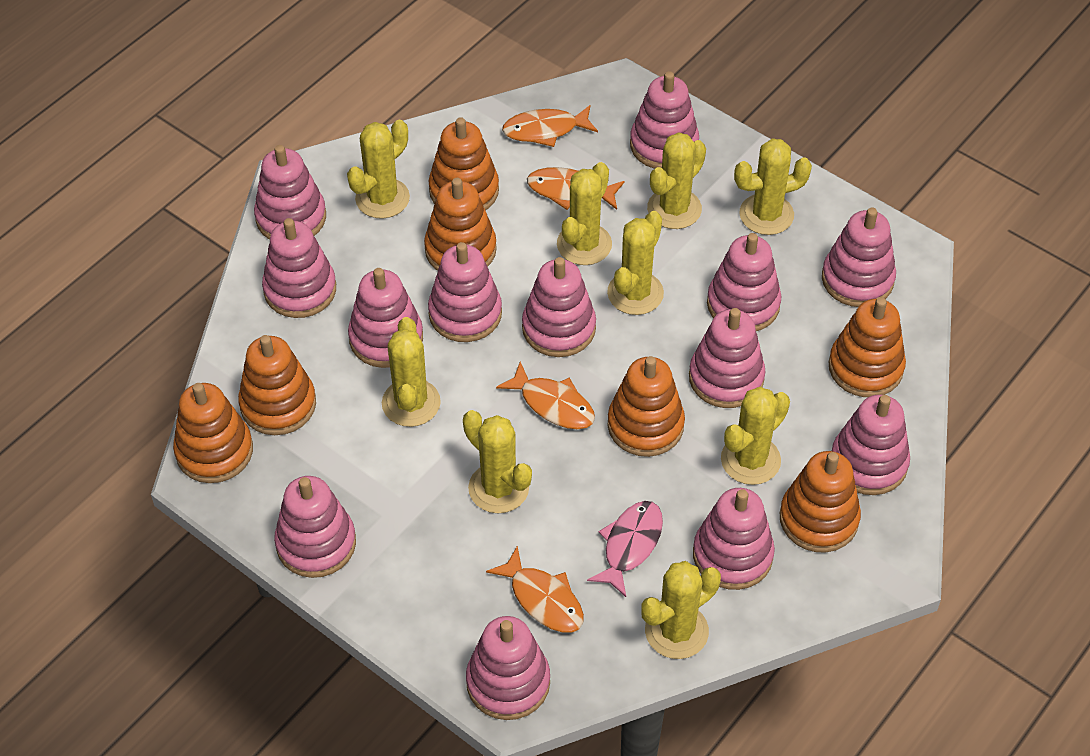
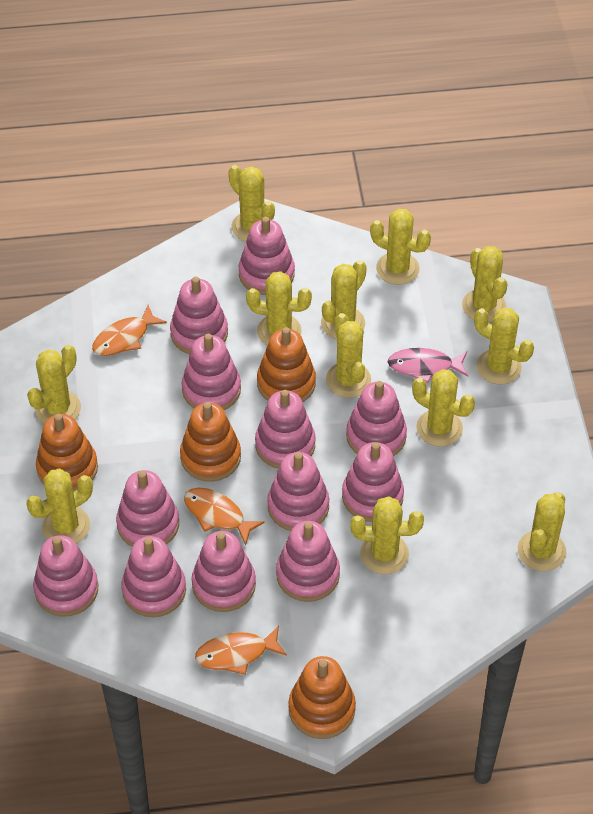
orange fish: 4 -> 3
orange stacking toy: 7 -> 4
pink stacking toy: 13 -> 12
yellow cactus: 9 -> 12

